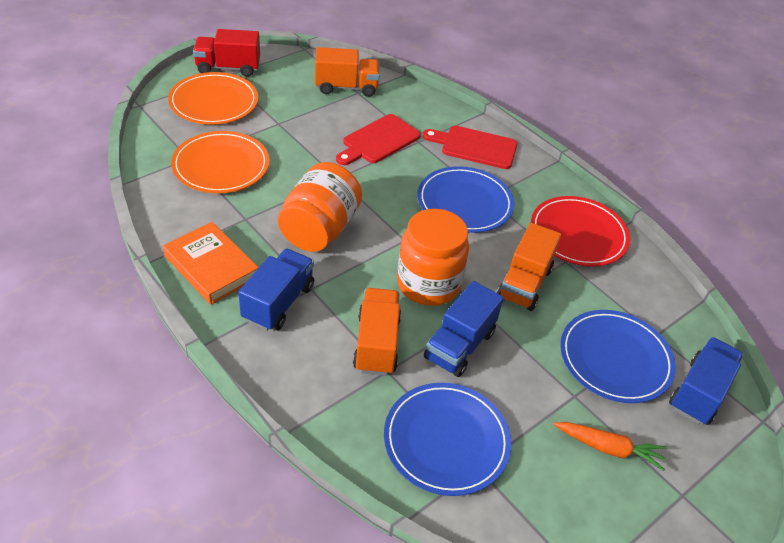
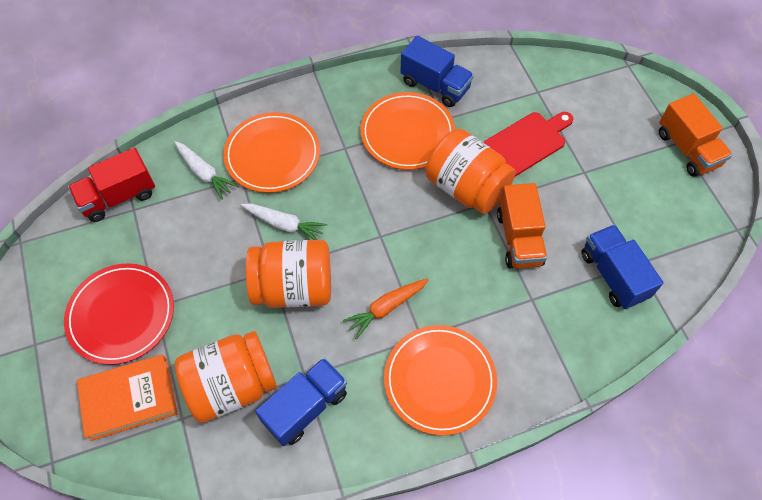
blue plate: 3 -> 0
orange jar: 2 -> 3
orange plate: 2 -> 3
orange truck: 3 -> 2
red cutting board: 2 -> 1
white carrot: 0 -> 2

